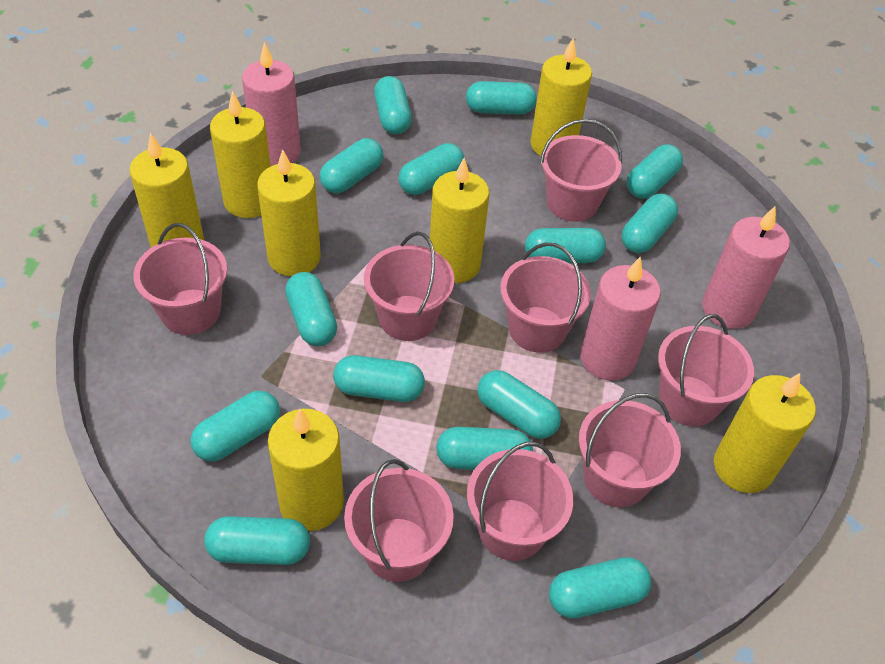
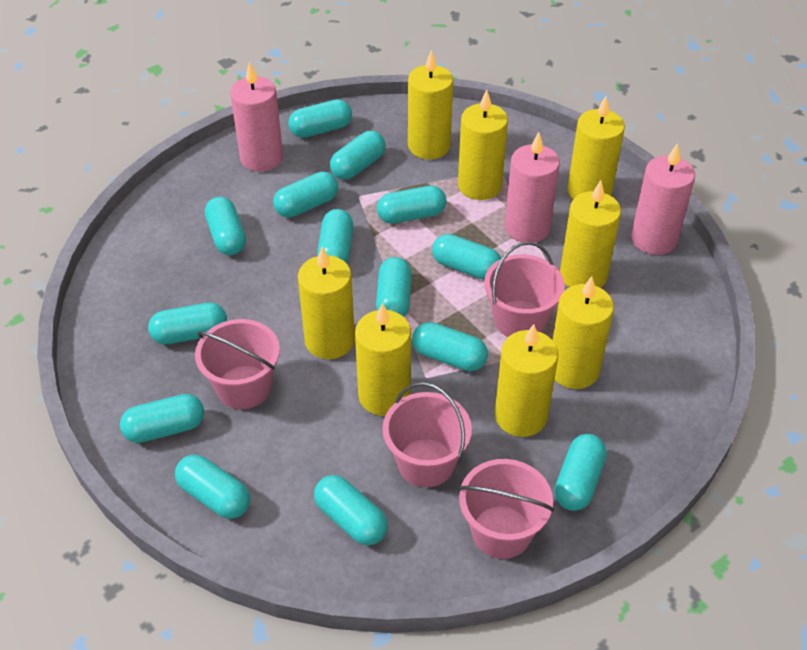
pink bucket: 8 -> 4
yellow candle: 7 -> 8

